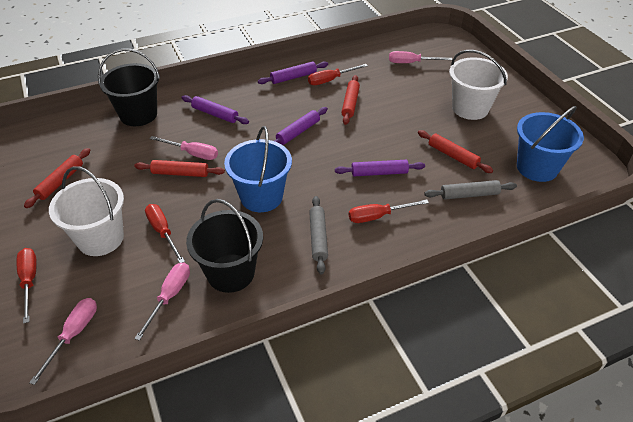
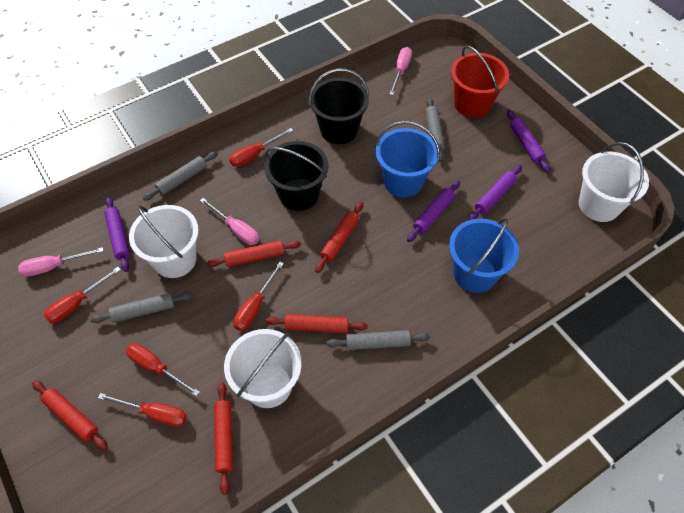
grey rolling pin: 2 -> 4
pink screwdriver: 4 -> 3
red bucket: 0 -> 1
red rolling pin: 4 -> 5
red screwdriver: 4 -> 5
white bucket: 2 -> 3

